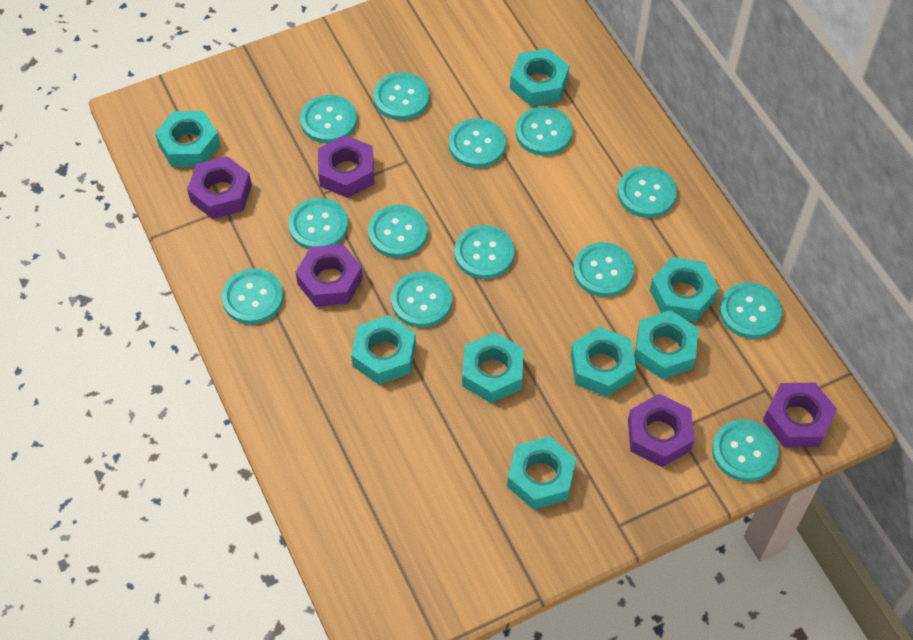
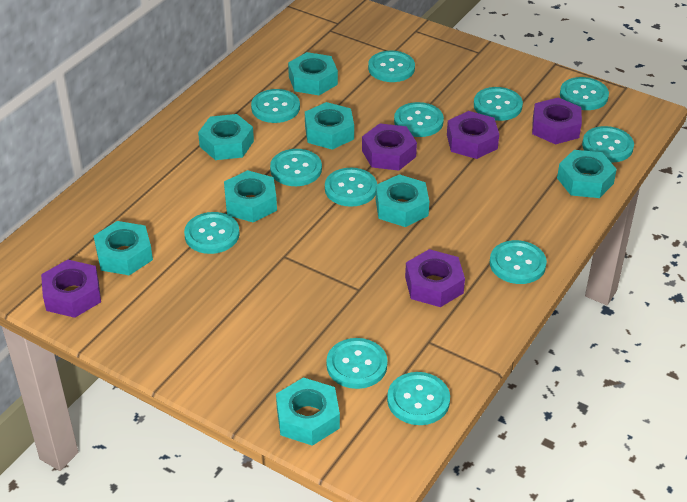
turquoise button: 13 -> 12

